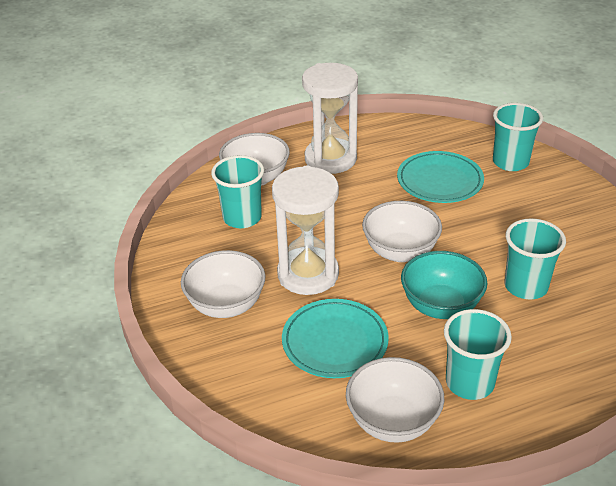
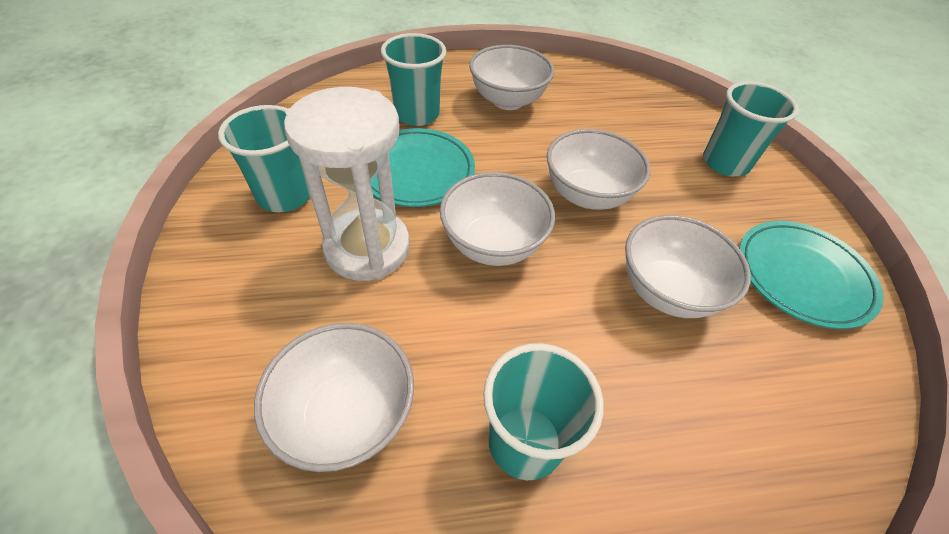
turquoise bowl: 1 -> 0
white bowl: 4 -> 5
white hourglass: 2 -> 1

